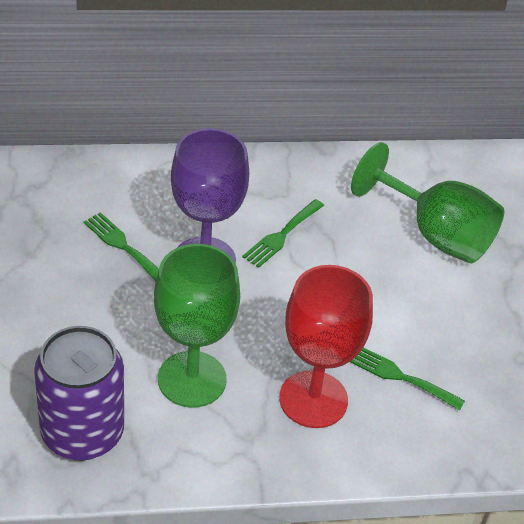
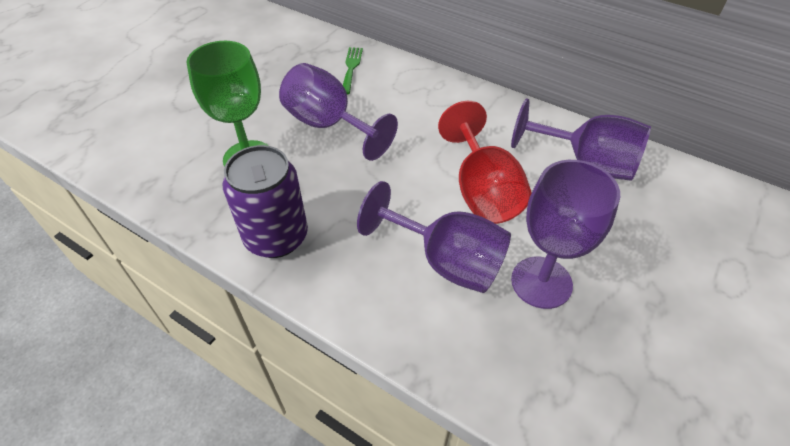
green fork: 3 -> 1
green goblet: 2 -> 1
purple goblet: 1 -> 4

